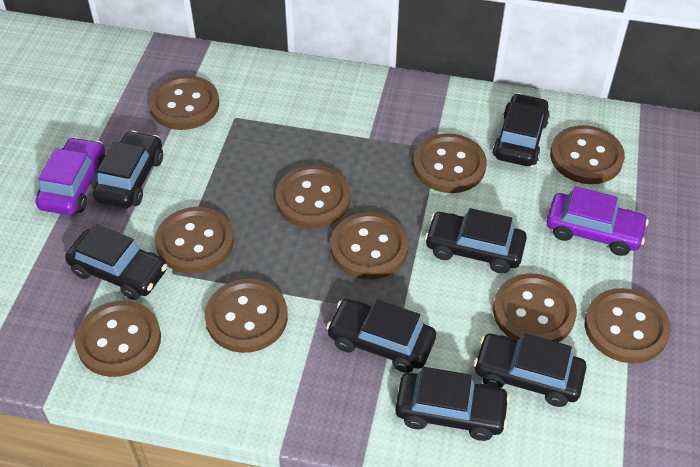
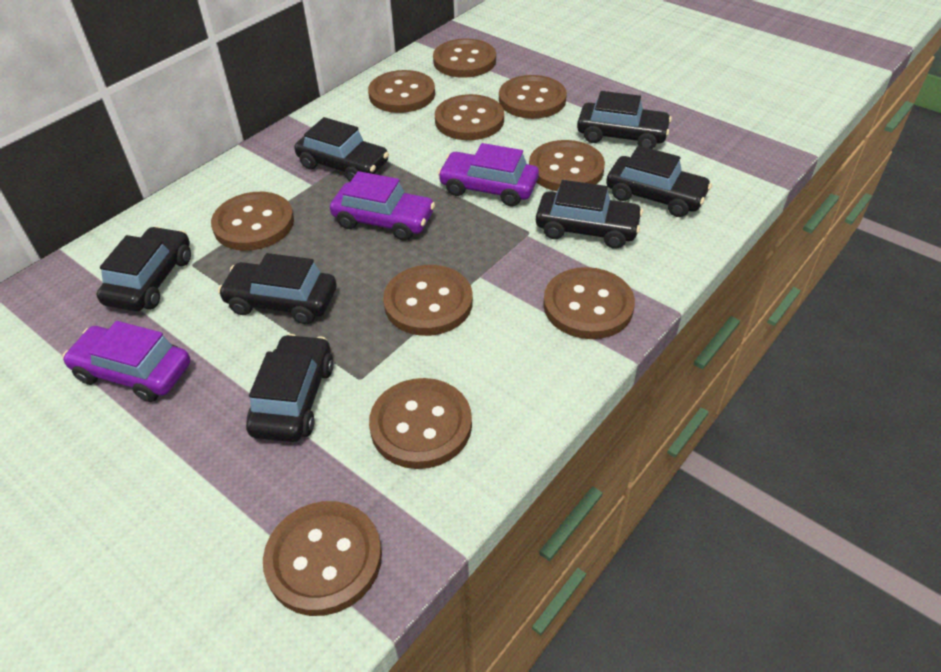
purple car: 2 -> 3

